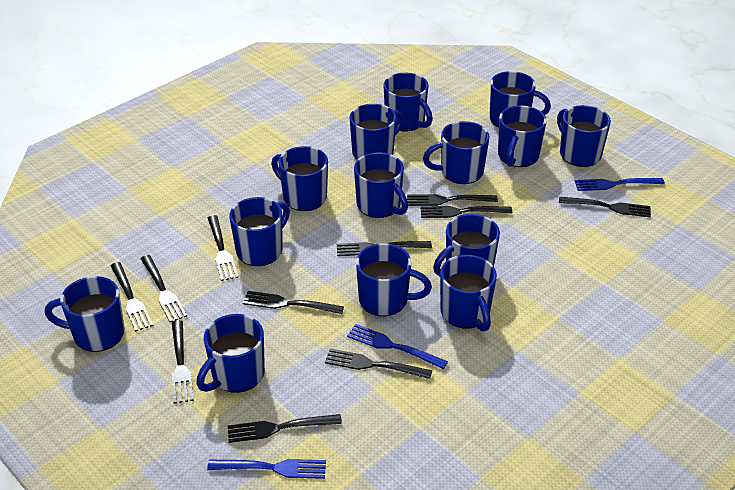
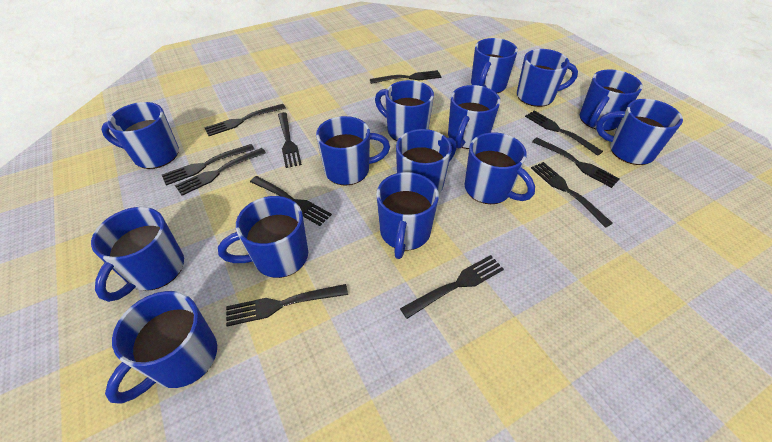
blue fork: 3 -> 0

